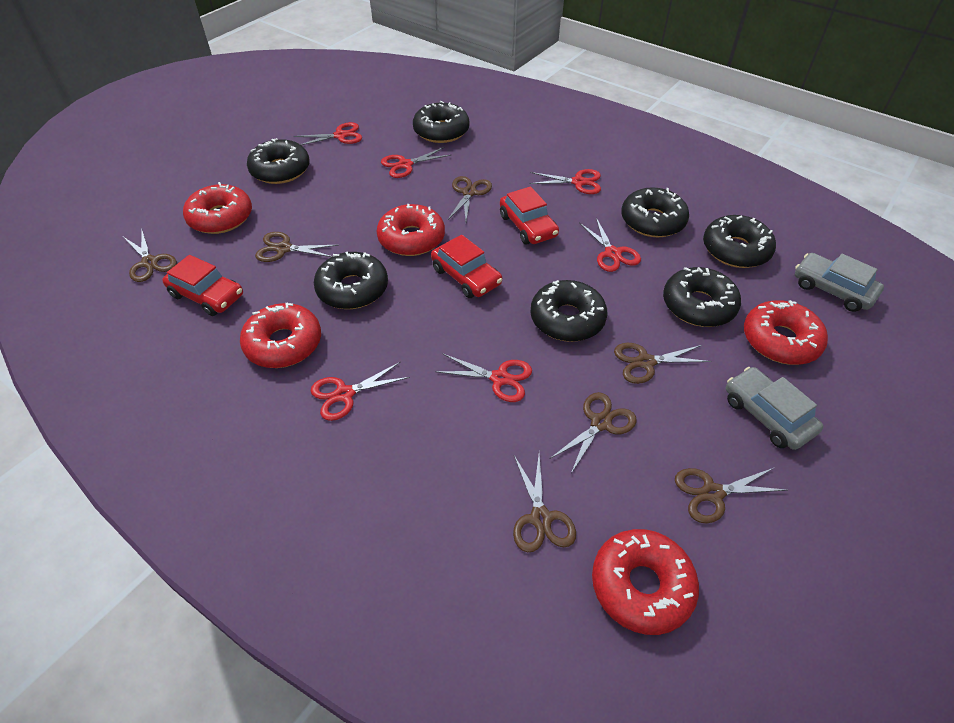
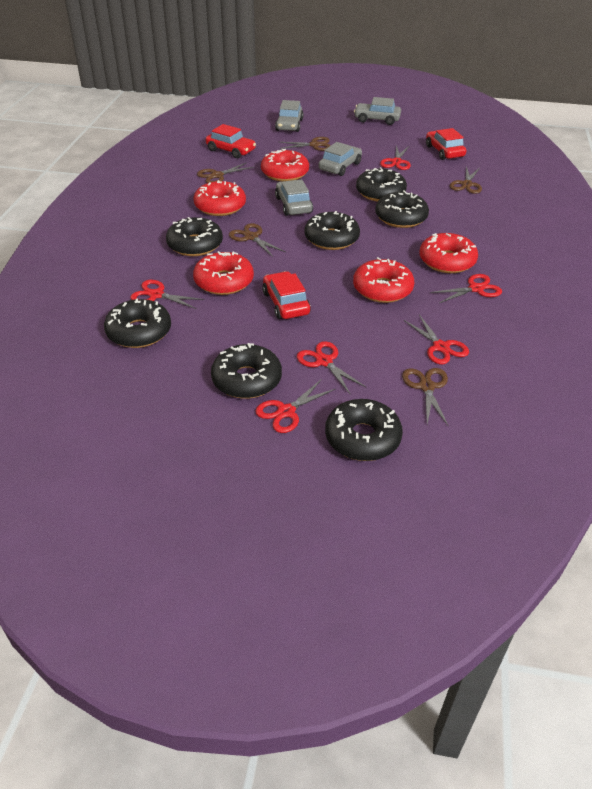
brown scissors: 7 -> 5
grey car: 2 -> 4

